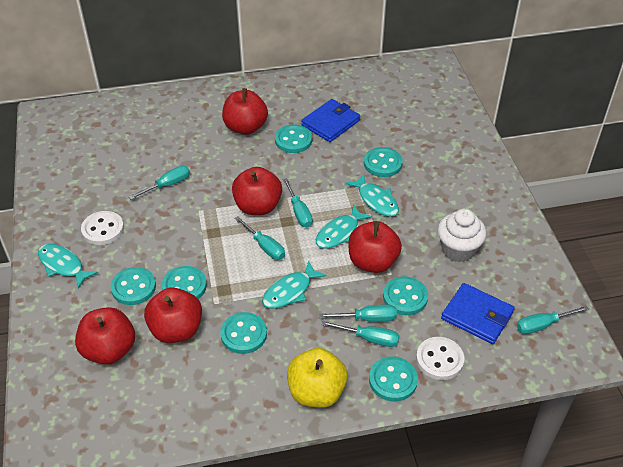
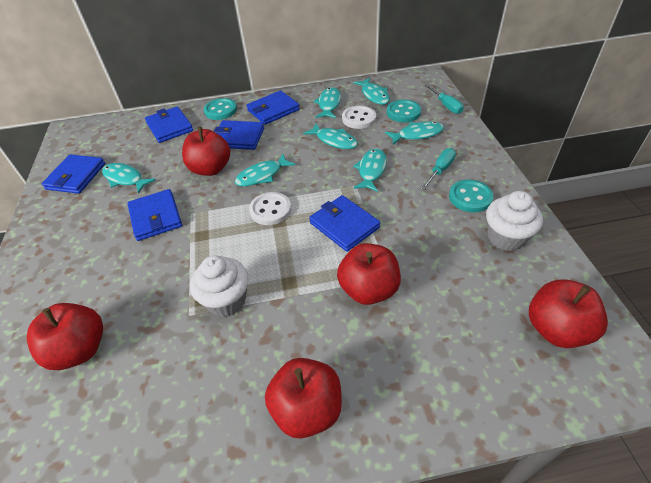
blue wallet: 2 -> 6
turquoise button: 7 -> 3
turquoise fish: 4 -> 7
turquoise screwdriver: 6 -> 2
white cupcake: 1 -> 2
yellow apple: 1 -> 0

